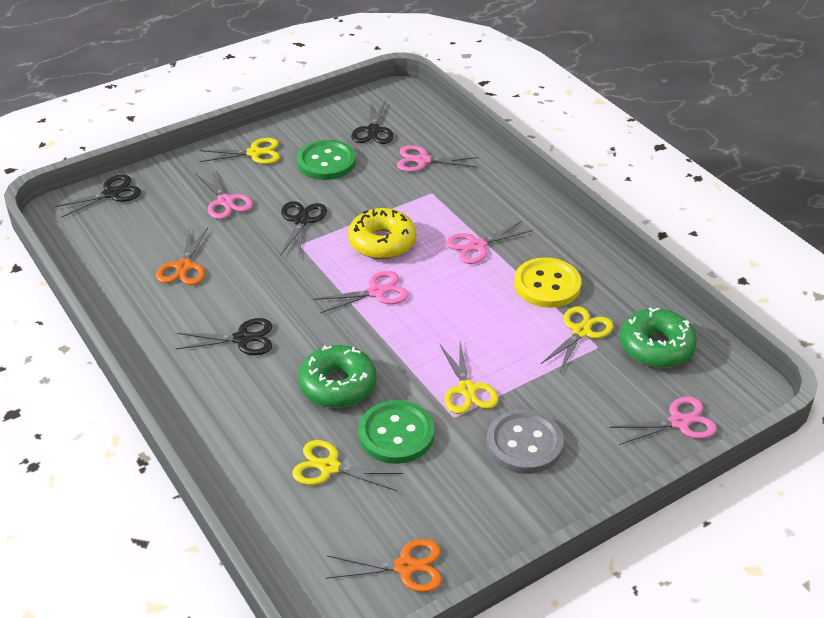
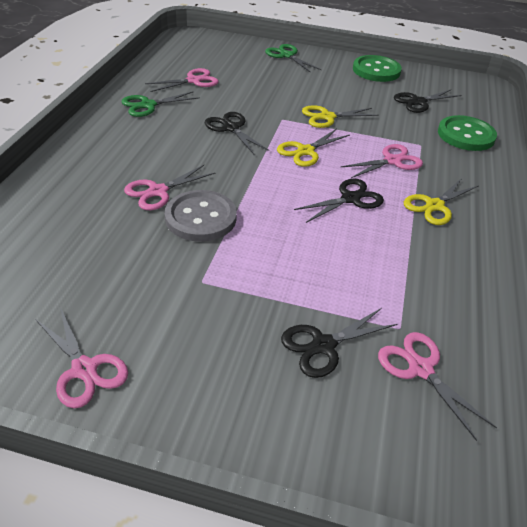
green donut: 2 -> 0
green scissors: 0 -> 2
orange scissors: 2 -> 0
yellow button: 1 -> 0
yellow donut: 1 -> 0
yellow scissors: 4 -> 3

